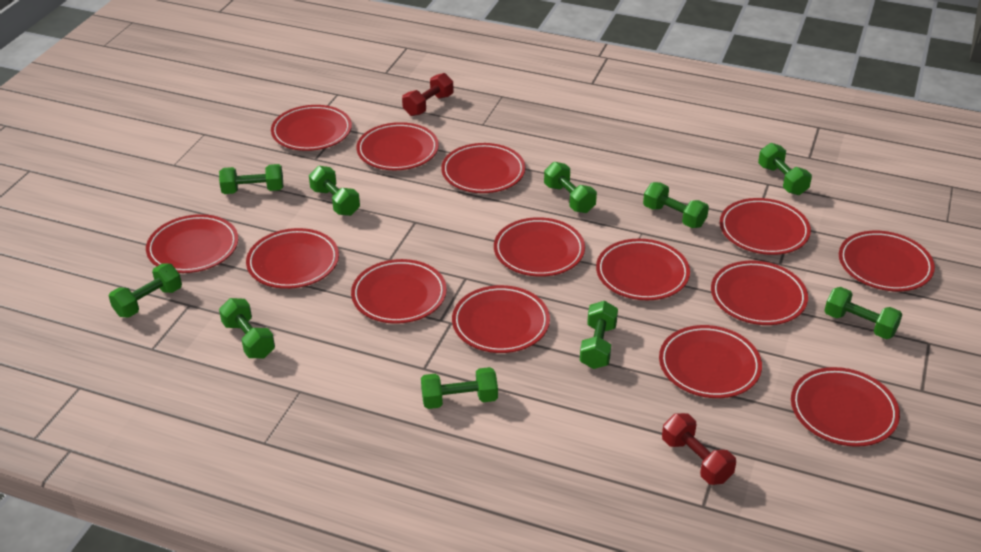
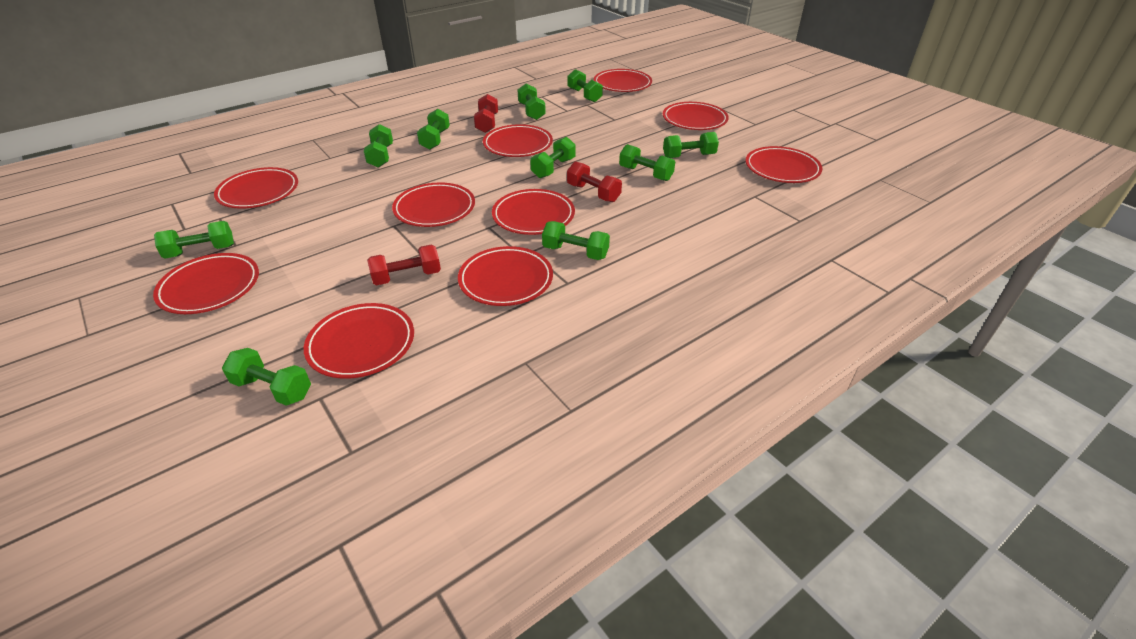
red dumbbell: 2 -> 3
red plate: 14 -> 10

